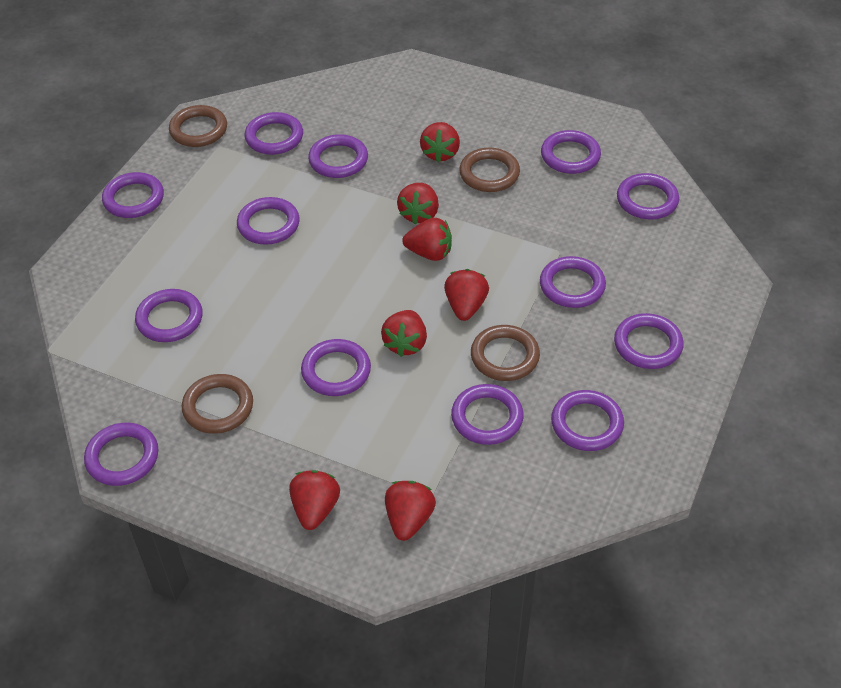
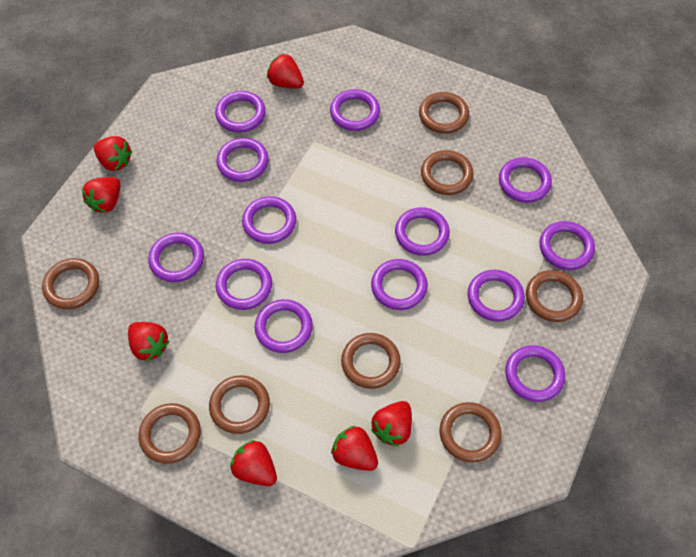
brown ring: 4 -> 8

